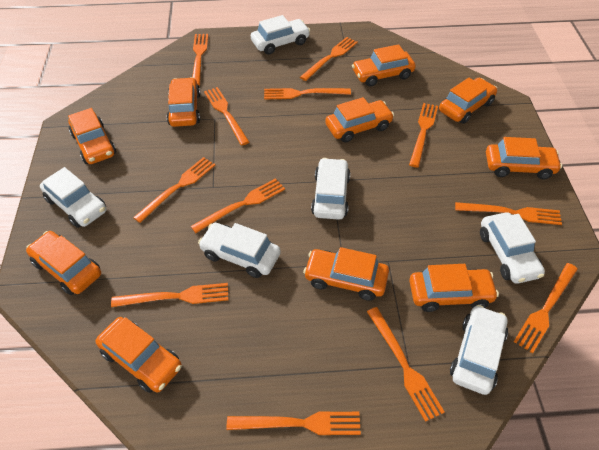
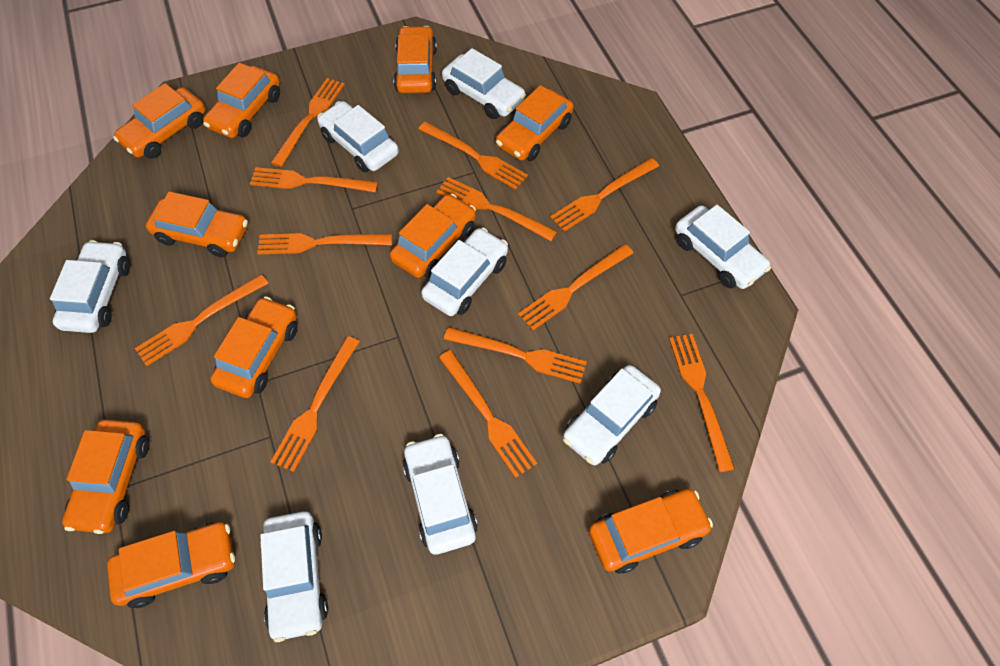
white car: 6 -> 8

